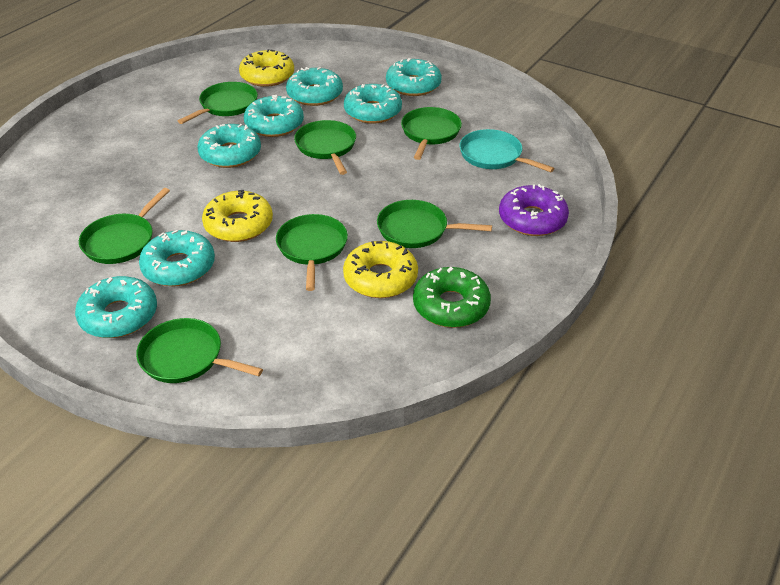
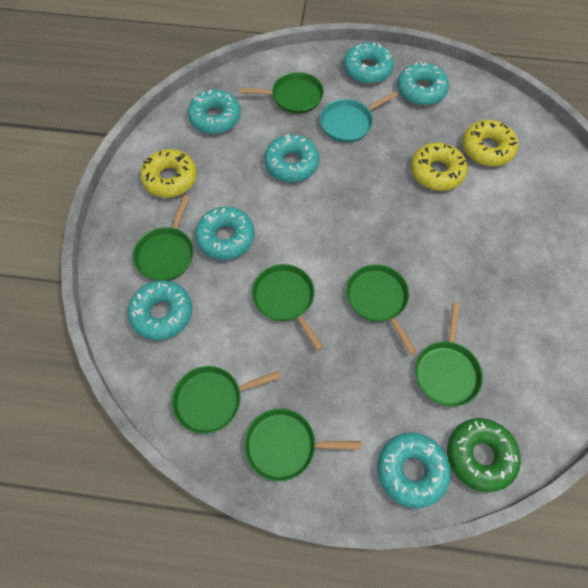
purple donut: 1 -> 0

